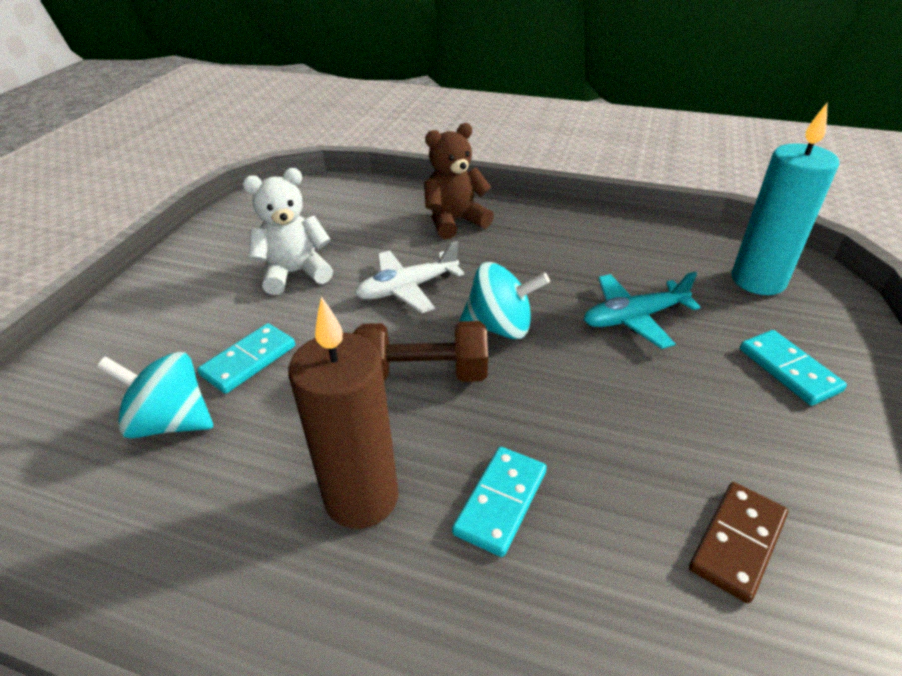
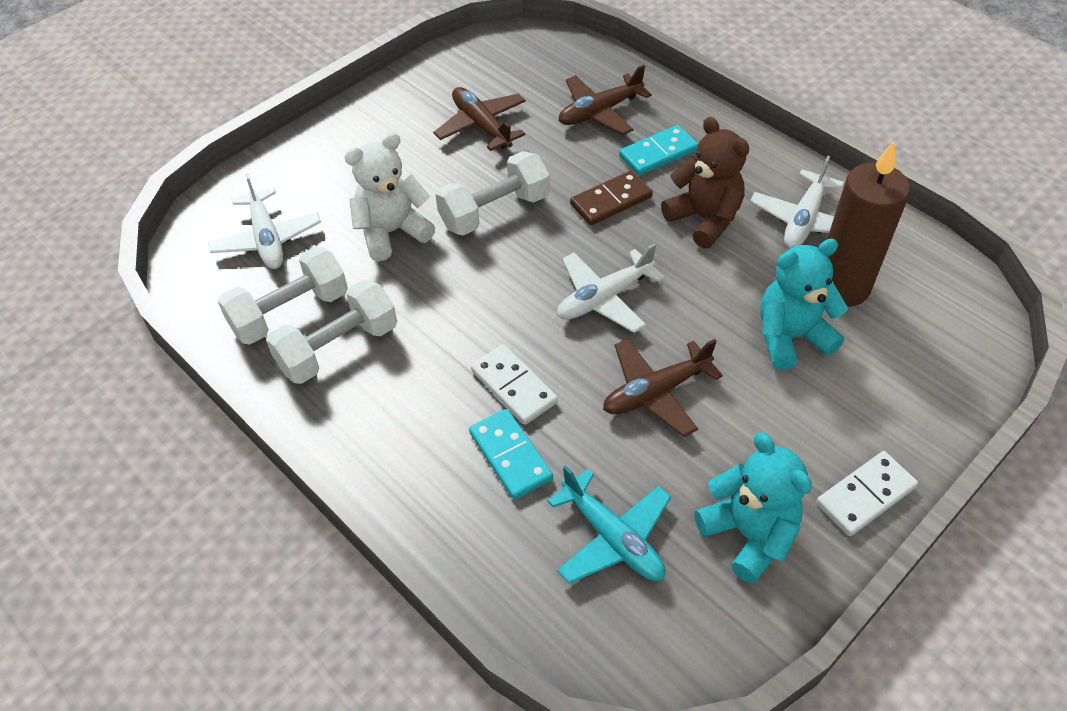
brown dumbbell: 1 -> 0
brown plane: 0 -> 3
turquoise candle: 1 -> 0
turquoise domino: 3 -> 2
turquoise spinning top: 2 -> 0
turquoise teddy bear: 0 -> 2
white domino: 0 -> 2
white dumbbell: 0 -> 3
white plane: 1 -> 3

